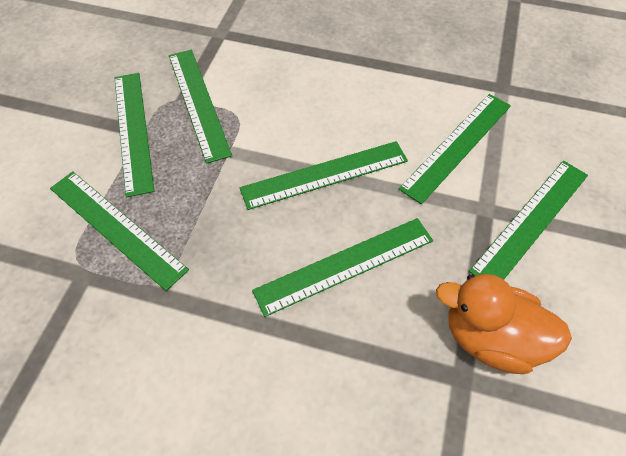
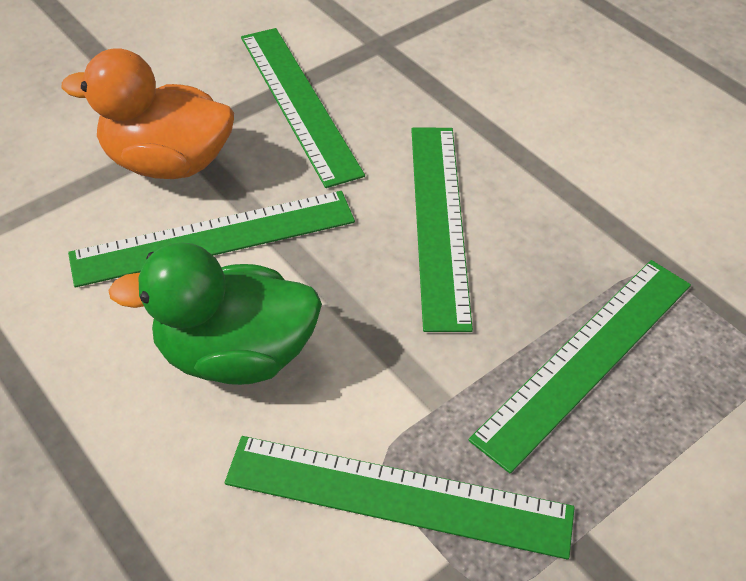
green duck: 0 -> 1
green ruler: 7 -> 5

